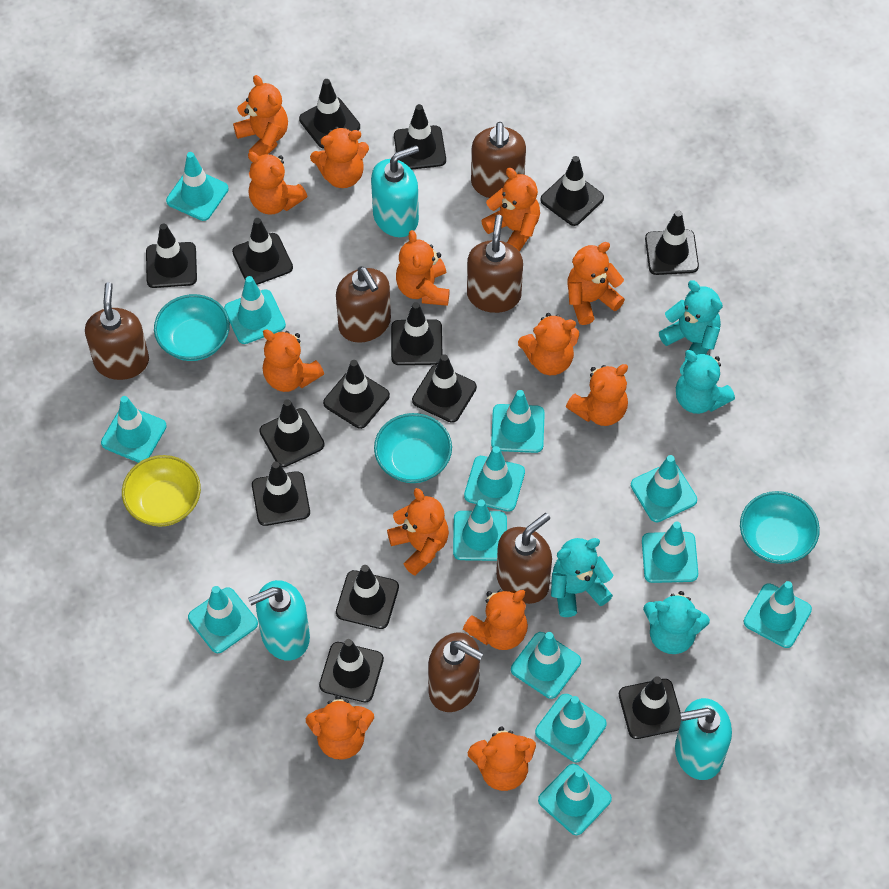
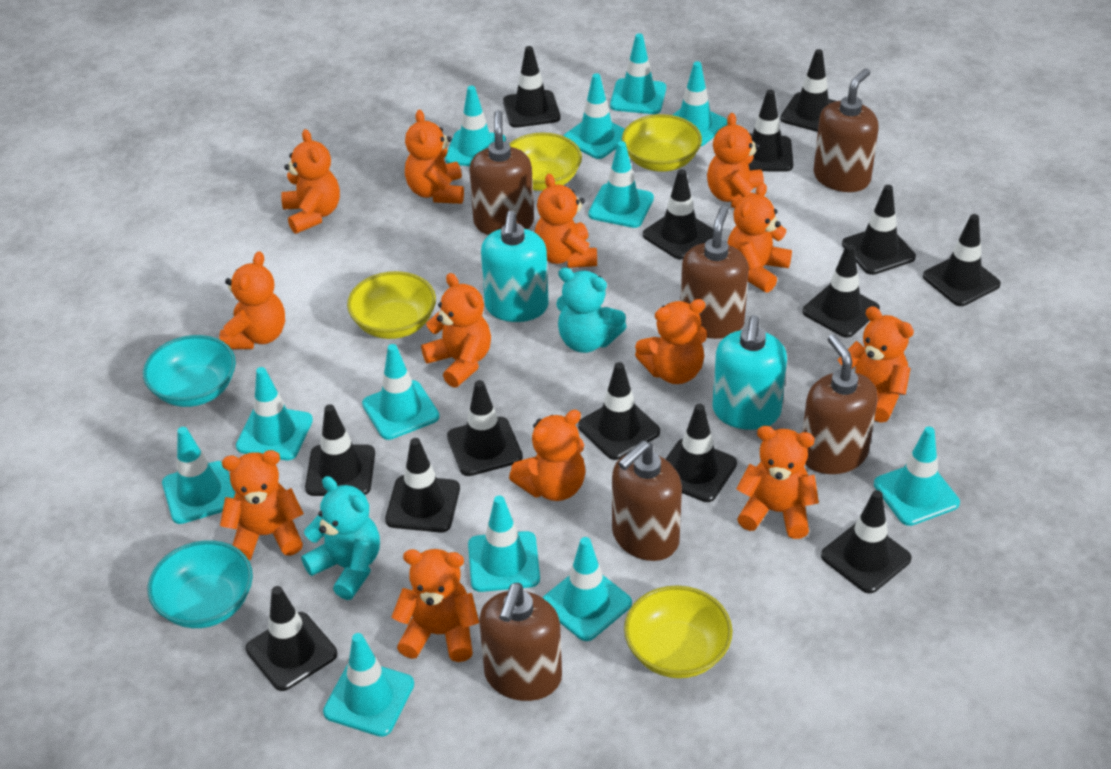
turquoise bowl: 3 -> 2
turquoise soap dispenser: 3 -> 2
turquoise teddy bear: 4 -> 2
turquoise traffic cone: 13 -> 12
yellow bowl: 1 -> 4

